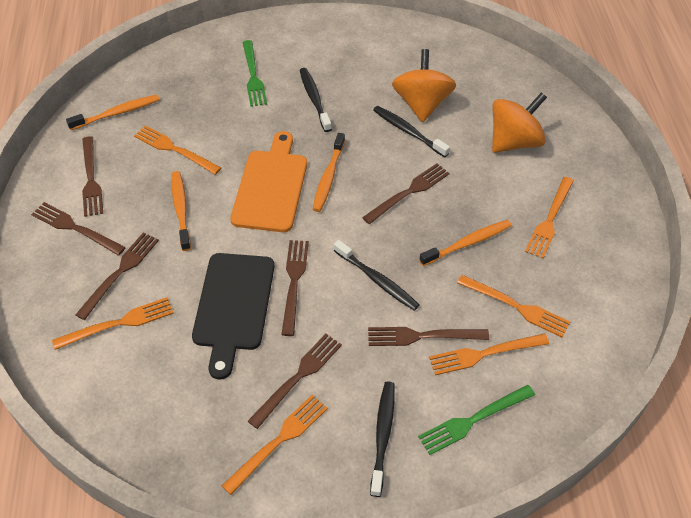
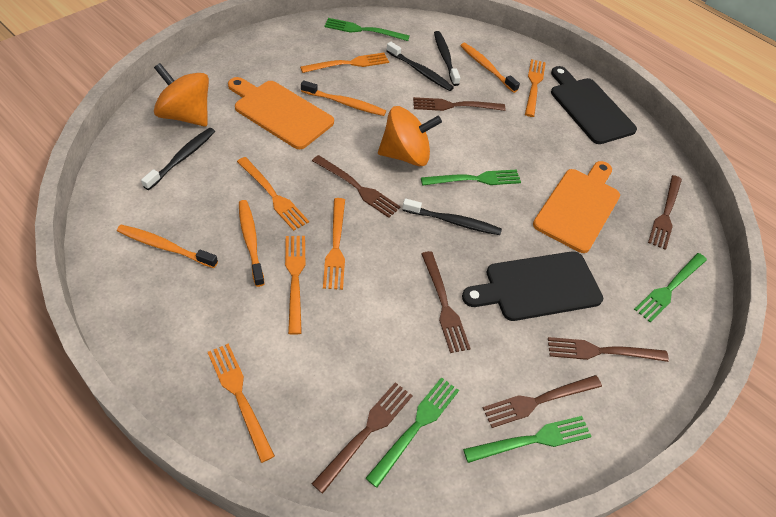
black cutting board: 1 -> 2
green fork: 2 -> 5
orange cutting board: 1 -> 2

